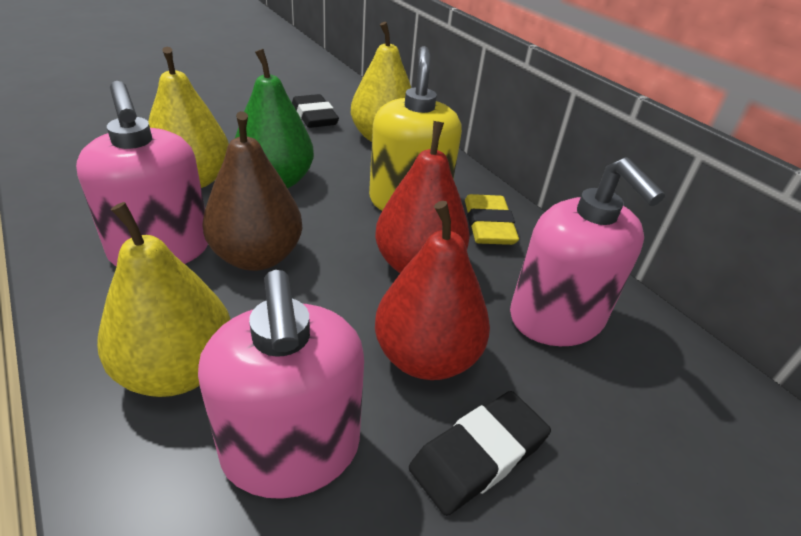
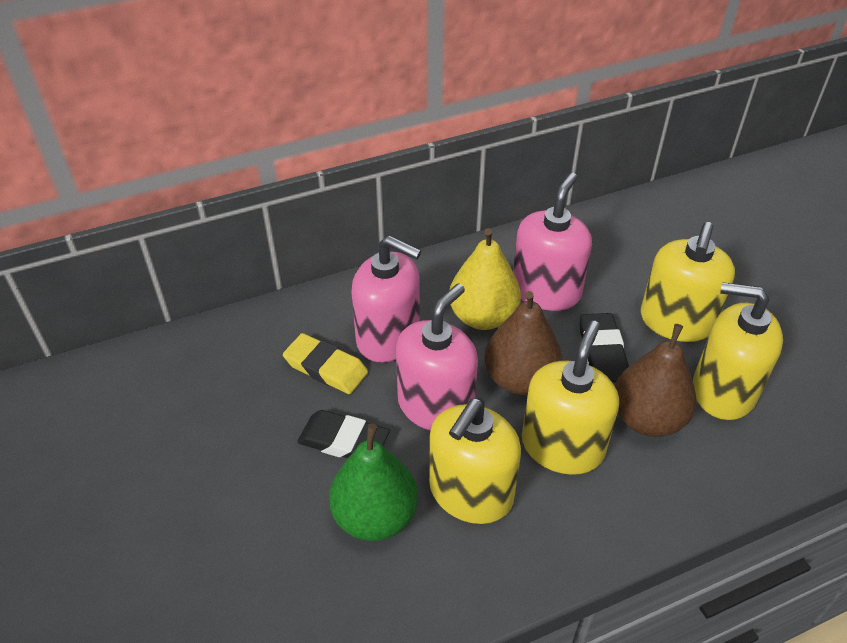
brown pear: 1 -> 2
red pear: 2 -> 0
yellow pear: 3 -> 1
yellow soap dispenser: 1 -> 4

